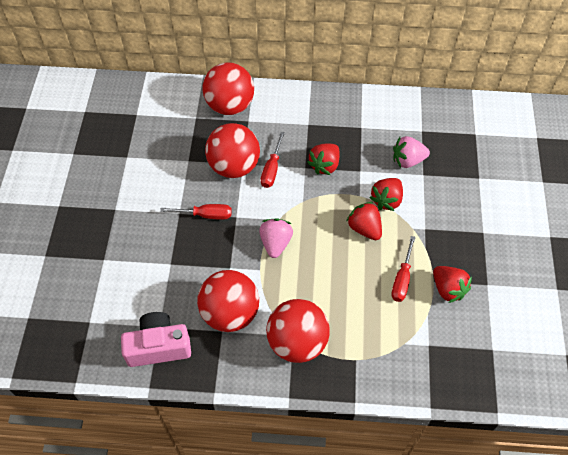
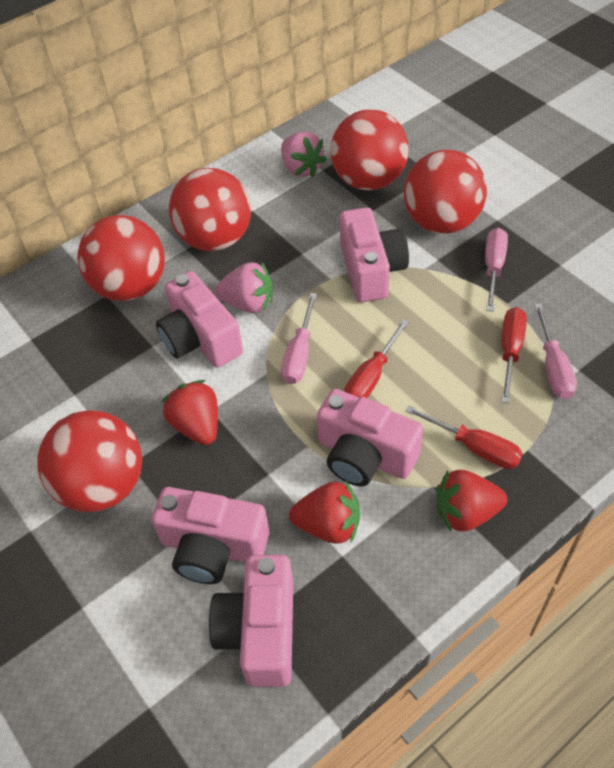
pink camera: 1 -> 5
pink screwdriver: 0 -> 3
red ball: 4 -> 5
red strawberry: 4 -> 3

